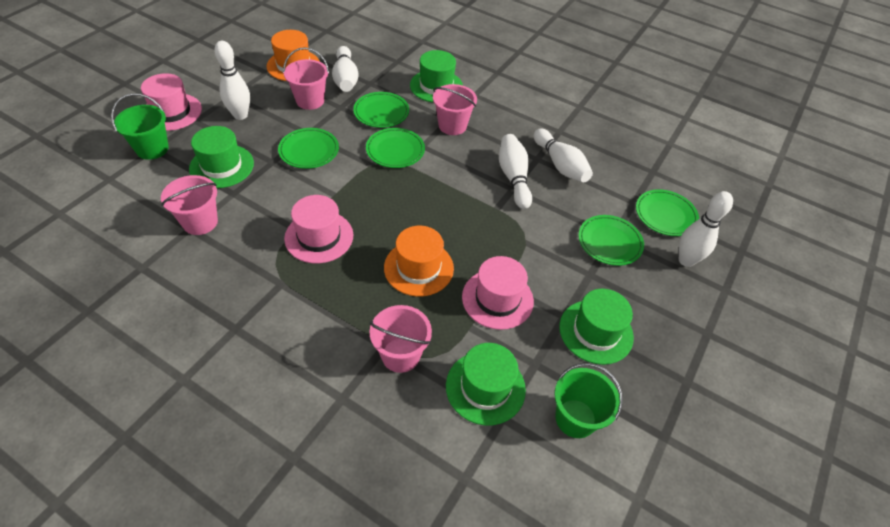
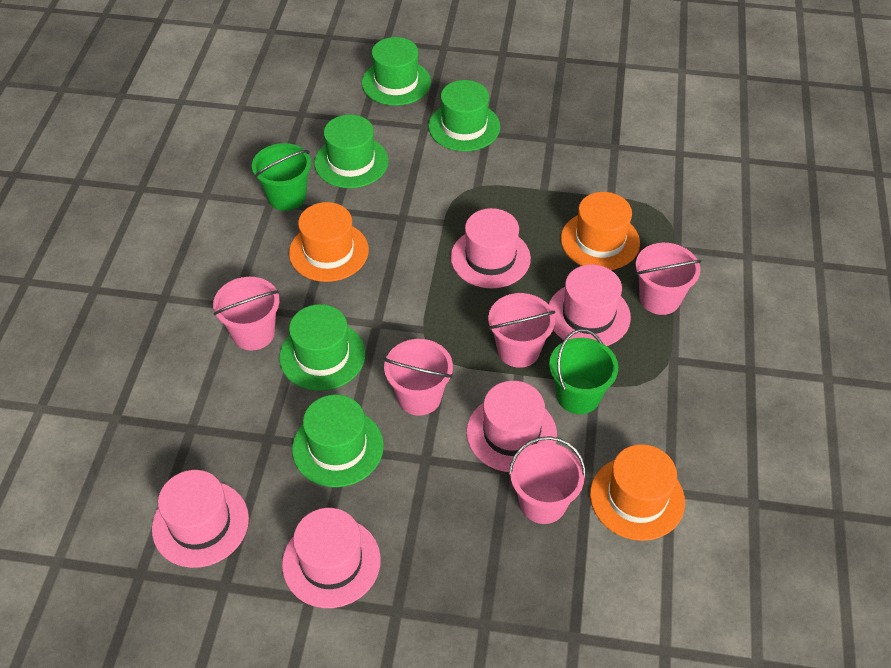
green hat: 4 -> 5
green plate: 5 -> 0
orange hat: 2 -> 3
pink bucket: 4 -> 5
pink hat: 3 -> 5
white bowling pin: 5 -> 0

